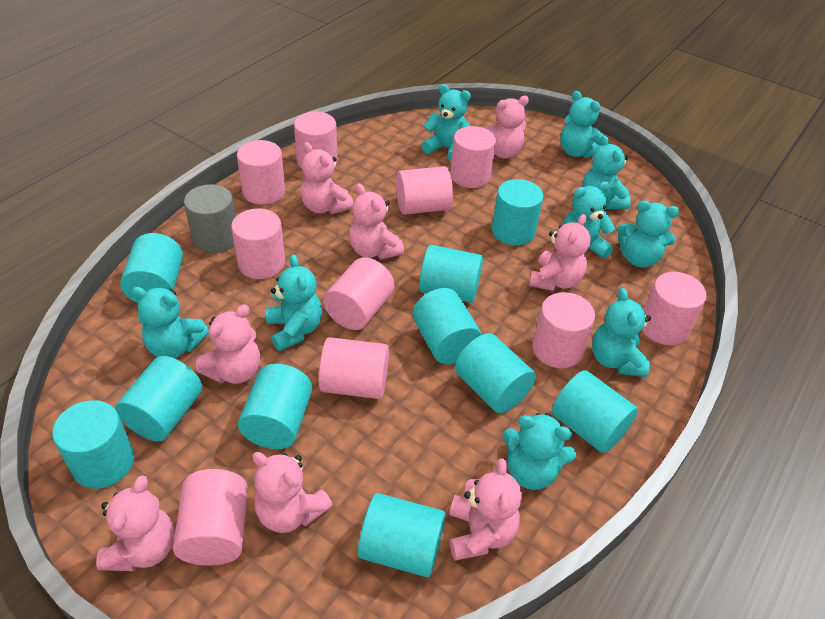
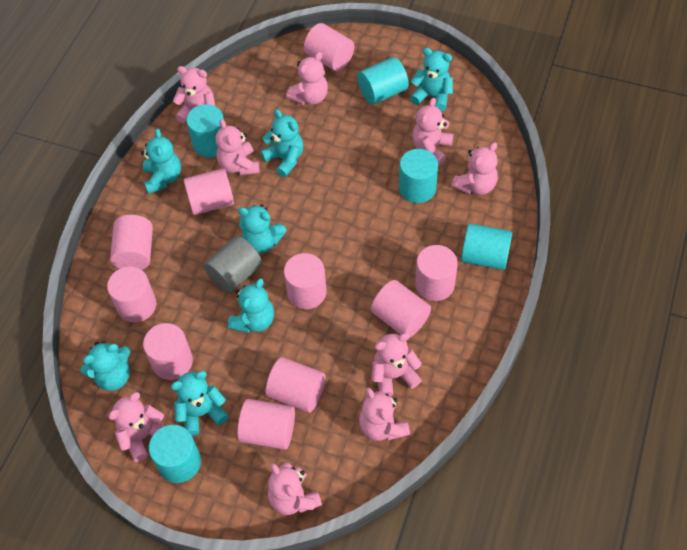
pink teddy bear: 8 -> 9
turquoise cylinder: 10 -> 5
turquoise teddy bear: 9 -> 7

